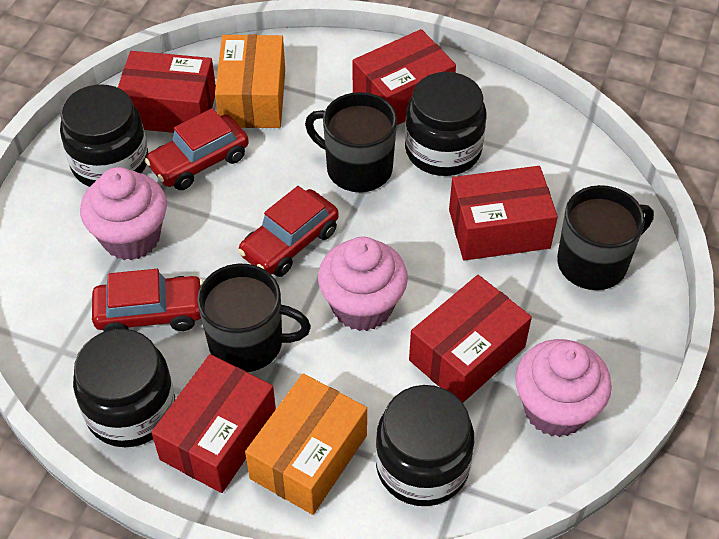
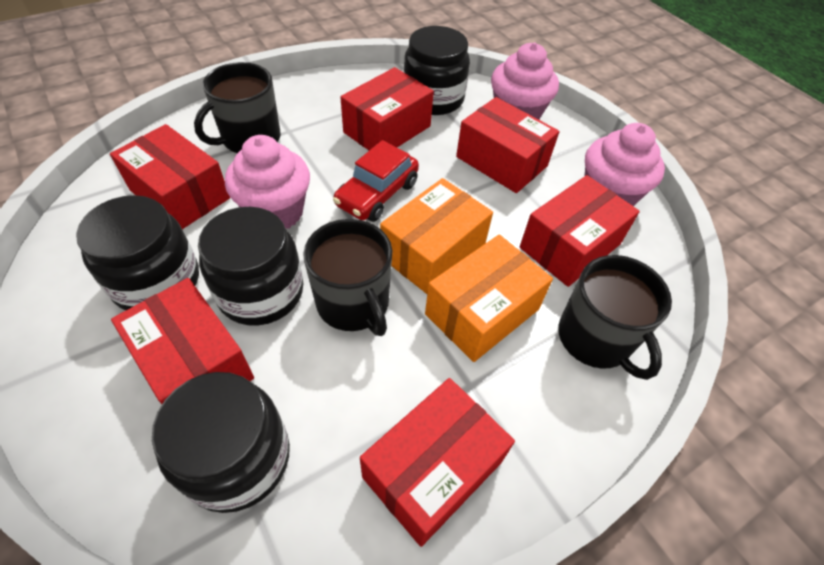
red box: 5 -> 6
red car: 3 -> 1

